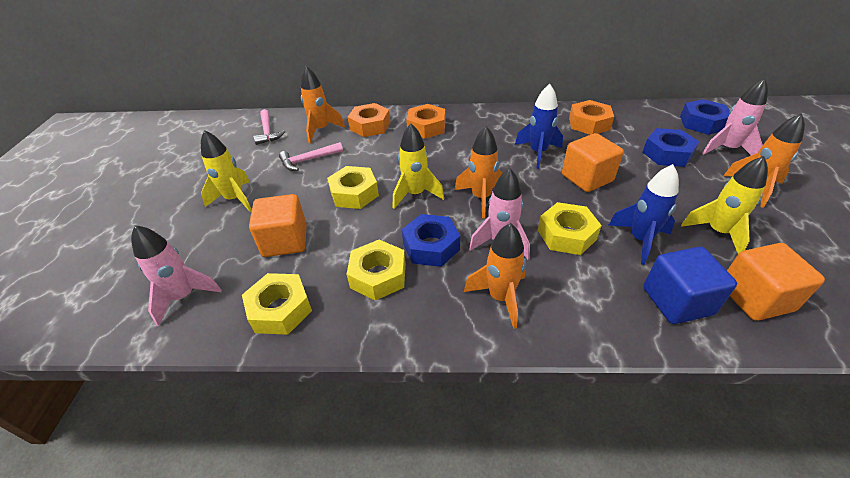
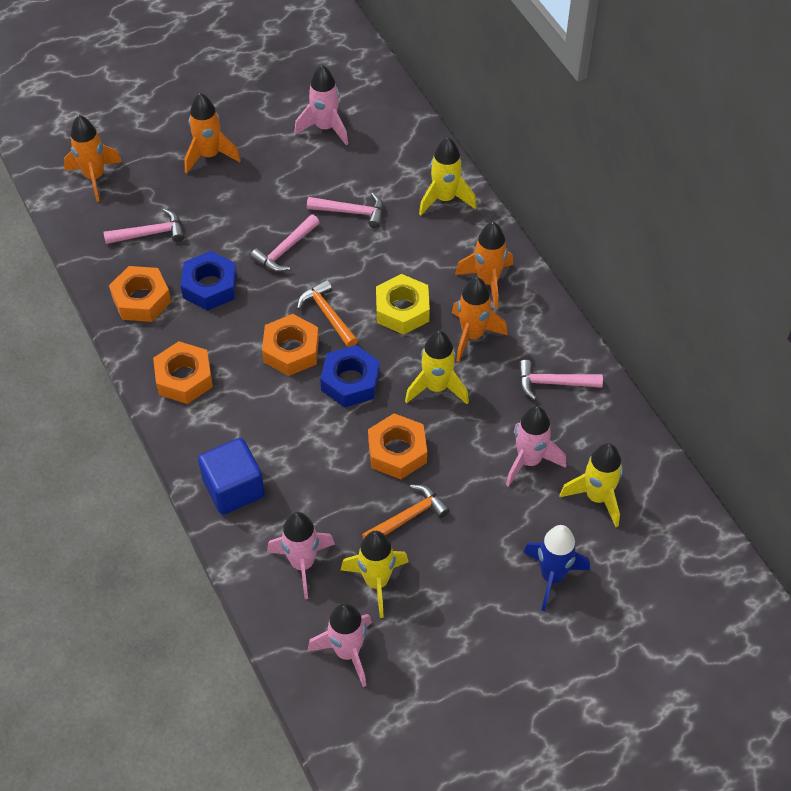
blue nut: 3 -> 2
blue rocket: 2 -> 1
orange cube: 3 -> 0
orange hammer: 0 -> 2
orange nut: 3 -> 4
pink hammer: 2 -> 4
pink rocket: 3 -> 4
yellow nut: 4 -> 1
yellow rocket: 3 -> 4

